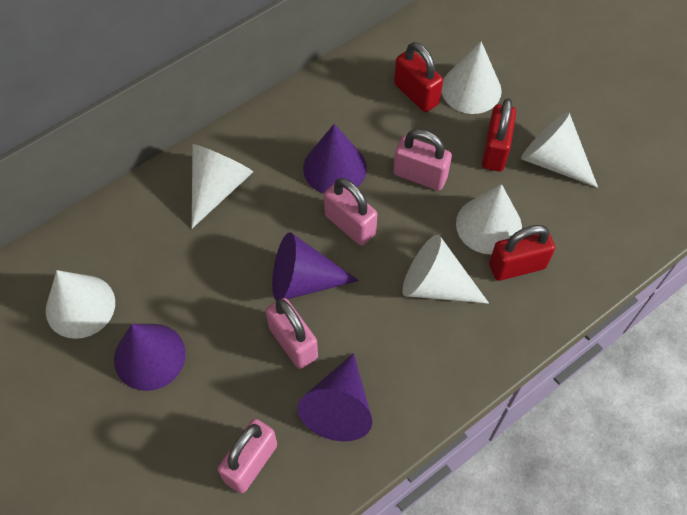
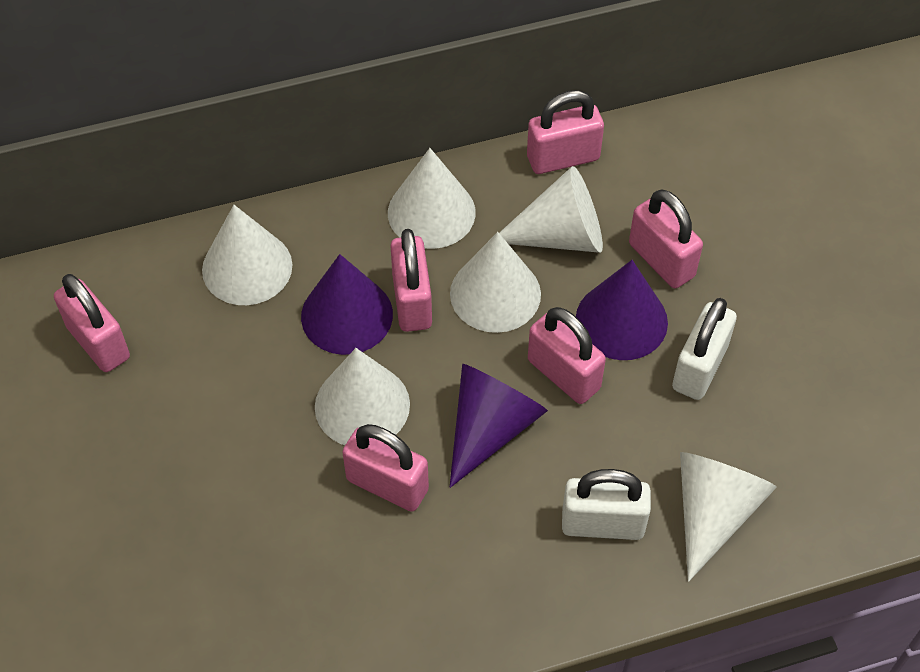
pink padlock: 4 -> 6
purple cone: 4 -> 3
red padlock: 3 -> 0
white padlock: 0 -> 2

